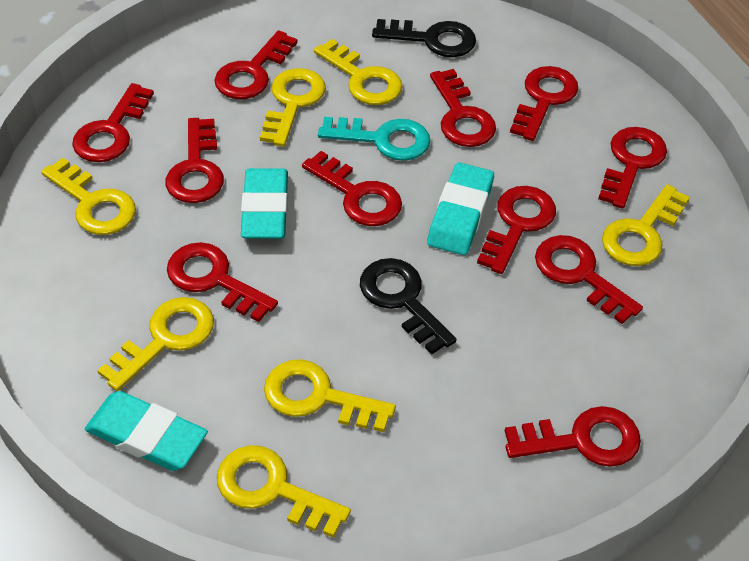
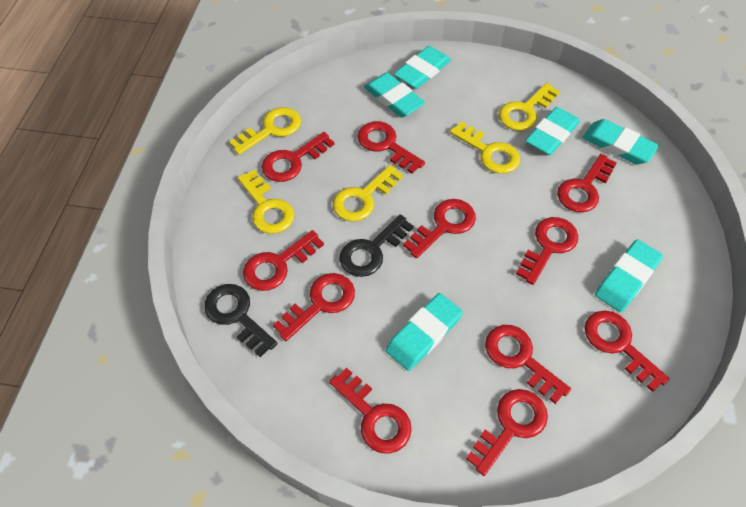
turquoise eraser: 3 -> 6
turquoise key: 1 -> 0
yellow key: 7 -> 5

